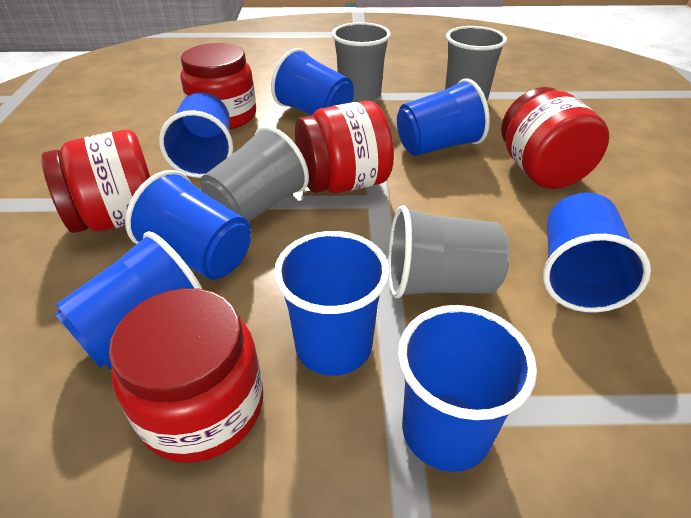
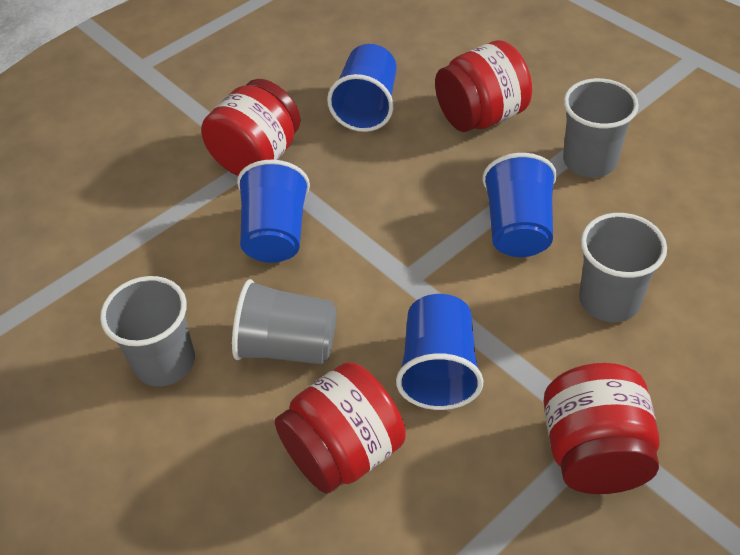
blue cup: 8 -> 4
red jar: 5 -> 4

